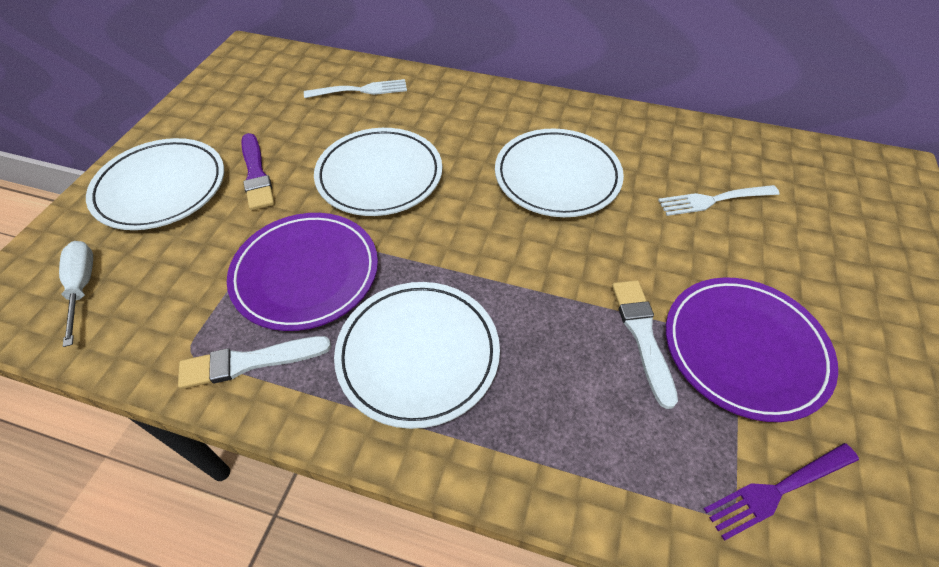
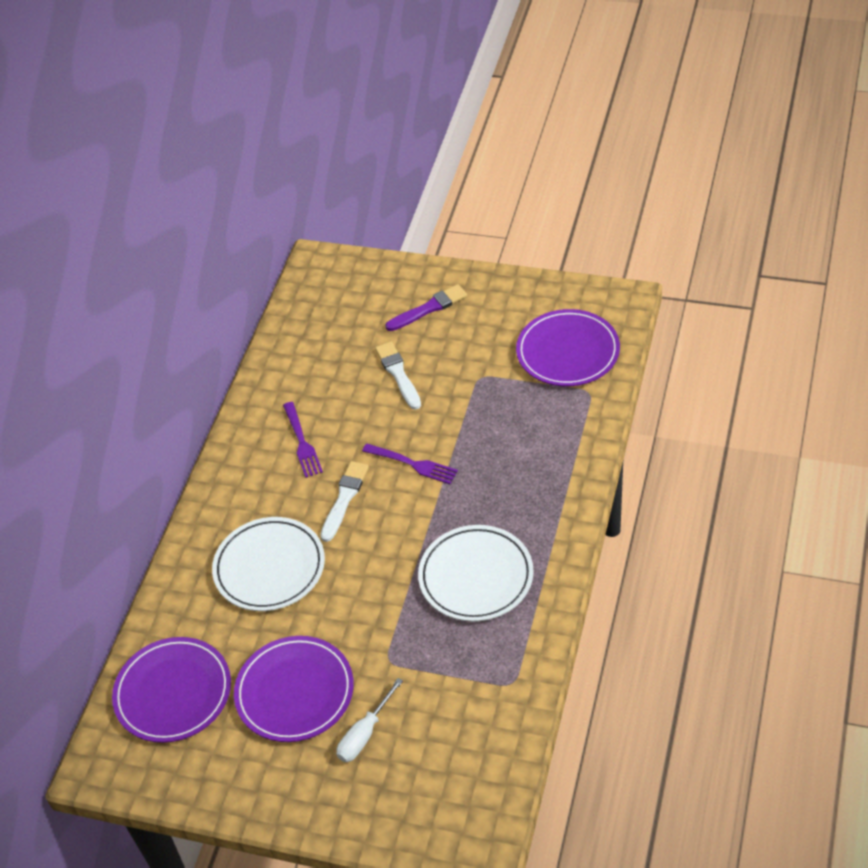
purple fork: 1 -> 2
purple plate: 2 -> 3
white fork: 2 -> 0
white plate: 4 -> 2

